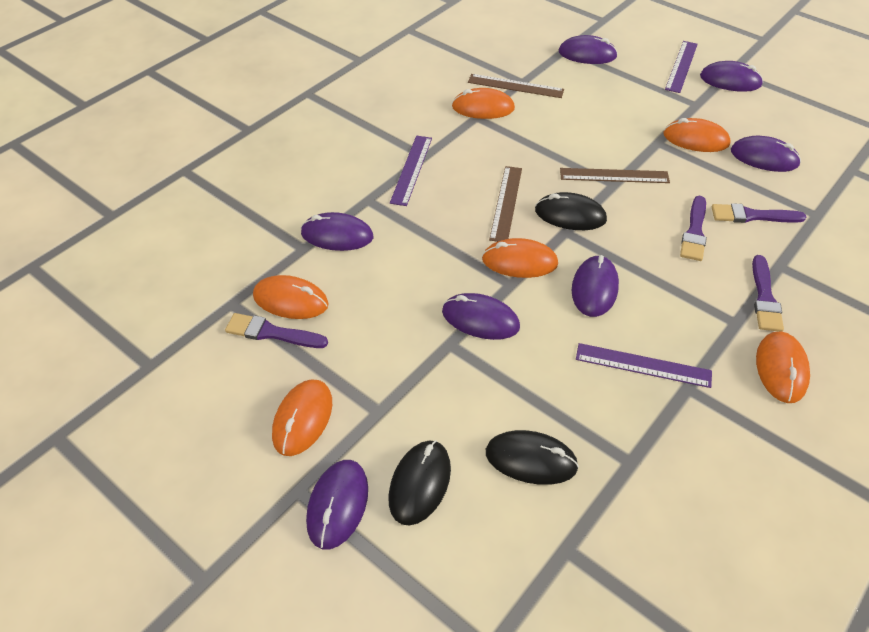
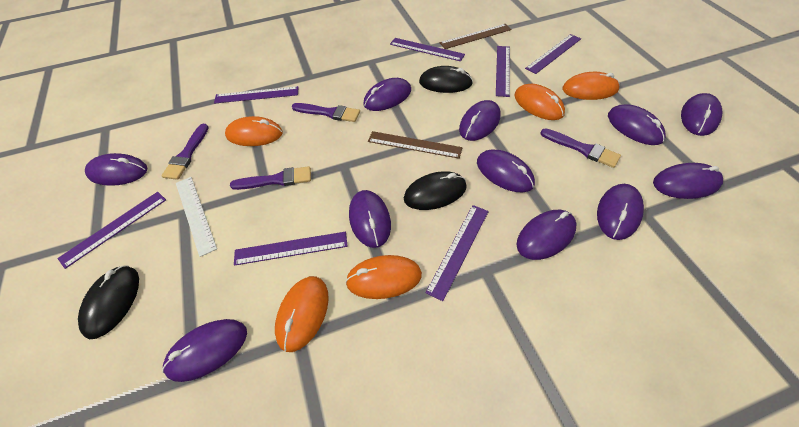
brown ruler: 3 -> 2
orange mouse: 6 -> 5
purple mouse: 7 -> 11
purple ruler: 3 -> 7
white ruler: 0 -> 1

